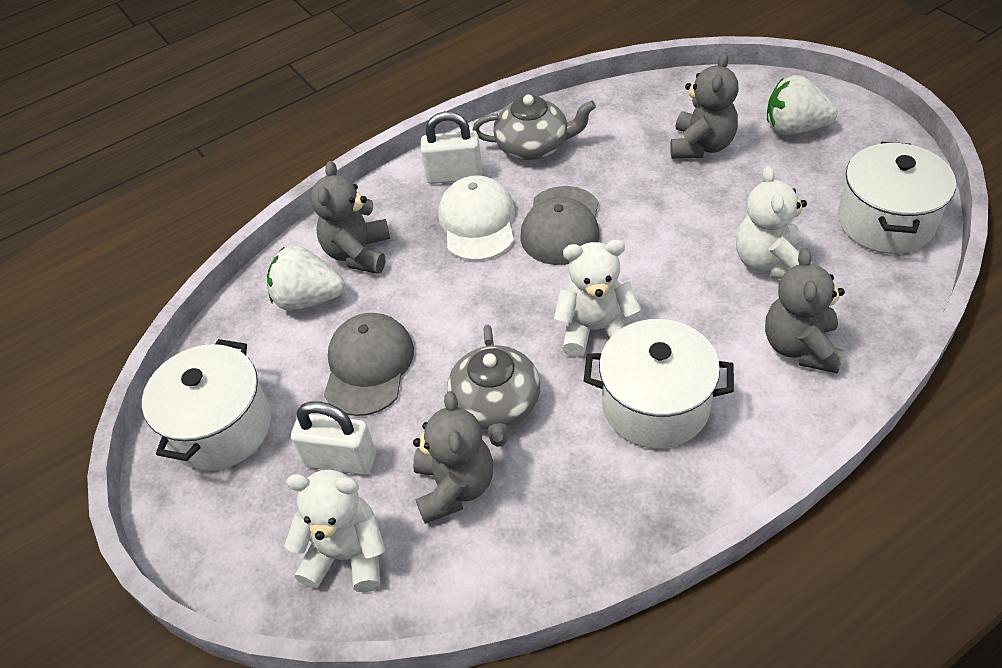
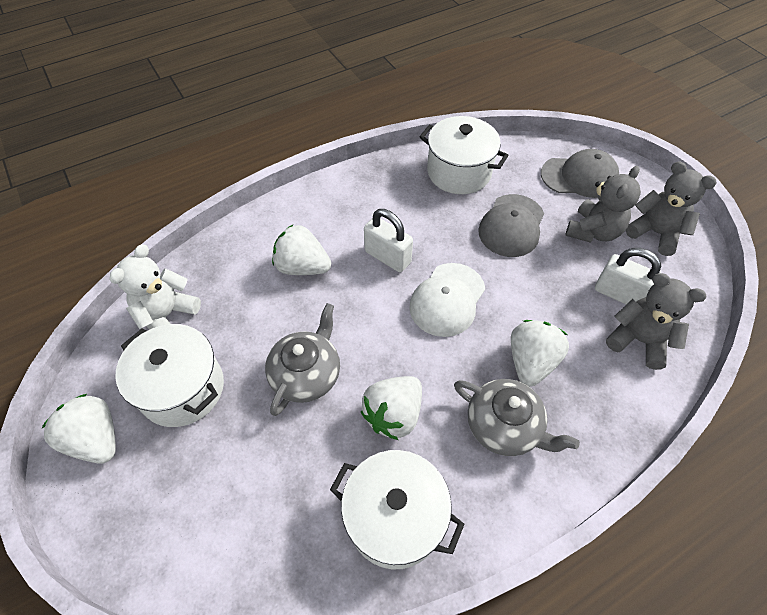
grey teddy bear: 4 -> 3
white strawberry: 2 -> 4
white teddy bear: 3 -> 1

